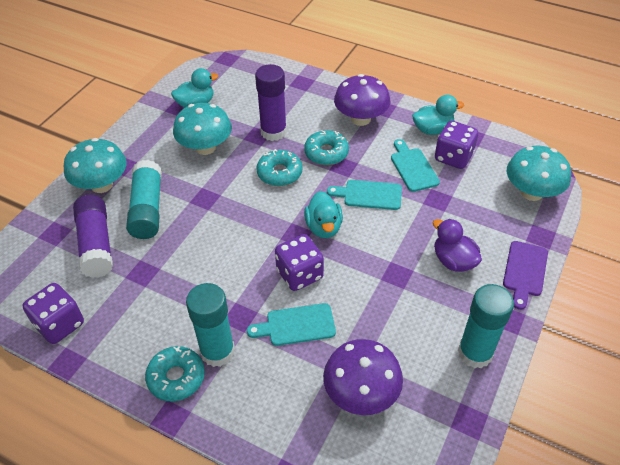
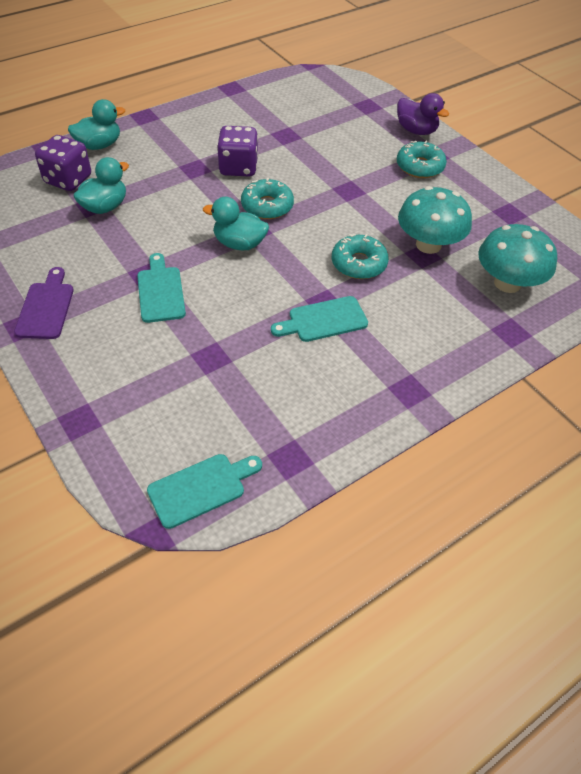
purple dice: 3 -> 2
purple glue stick: 2 -> 0
purple mushroom: 2 -> 0
turquoise glue stick: 3 -> 0
turquoise mushroom: 3 -> 2

